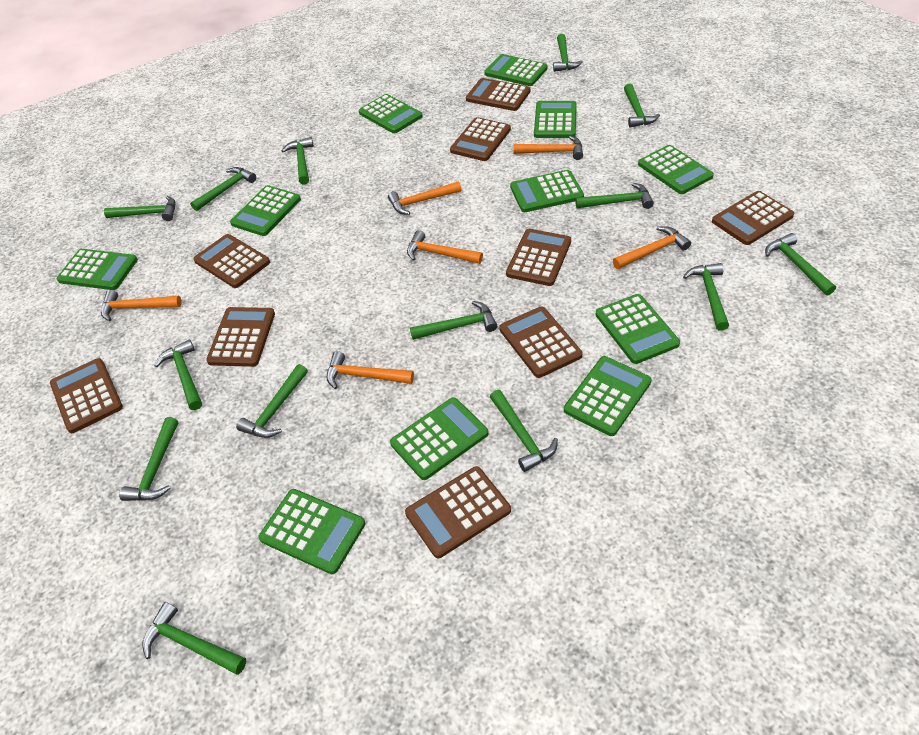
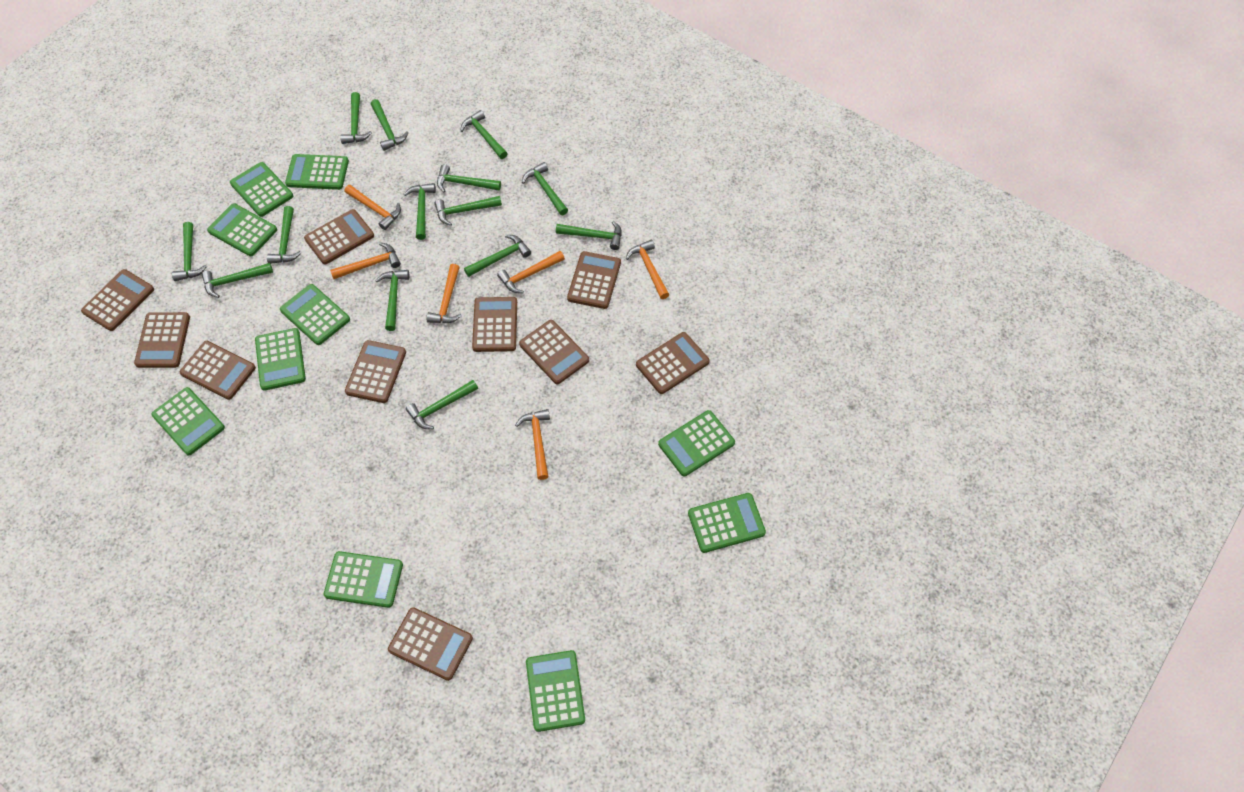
brown calculator: 9 -> 10
green calculator: 11 -> 10

